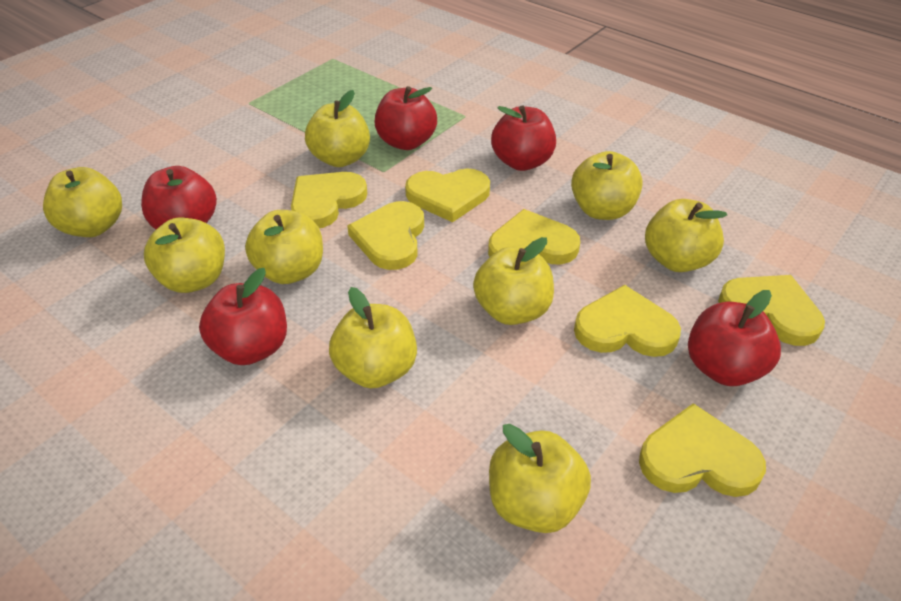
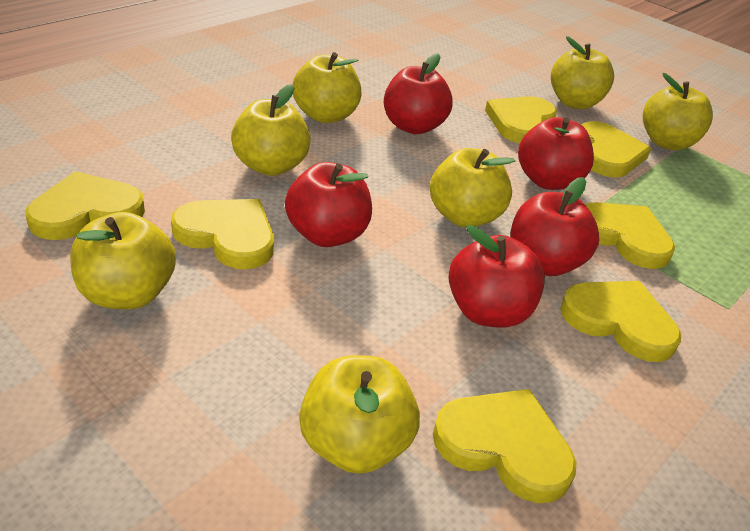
yellow apple: 9 -> 7

